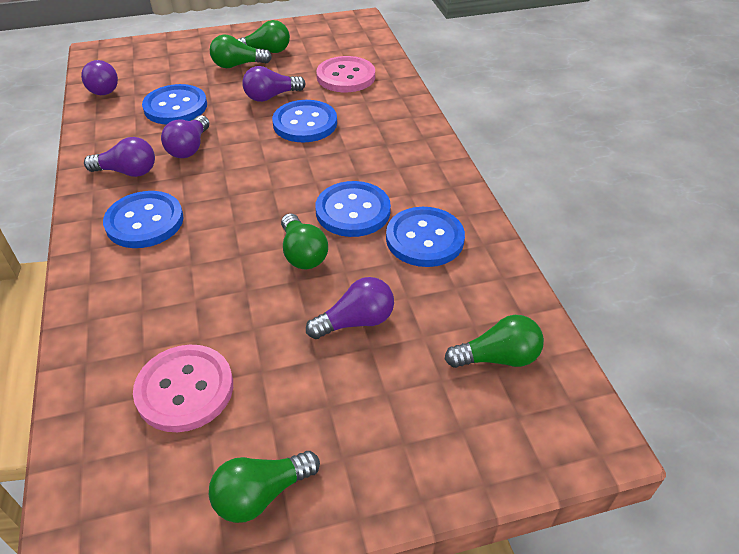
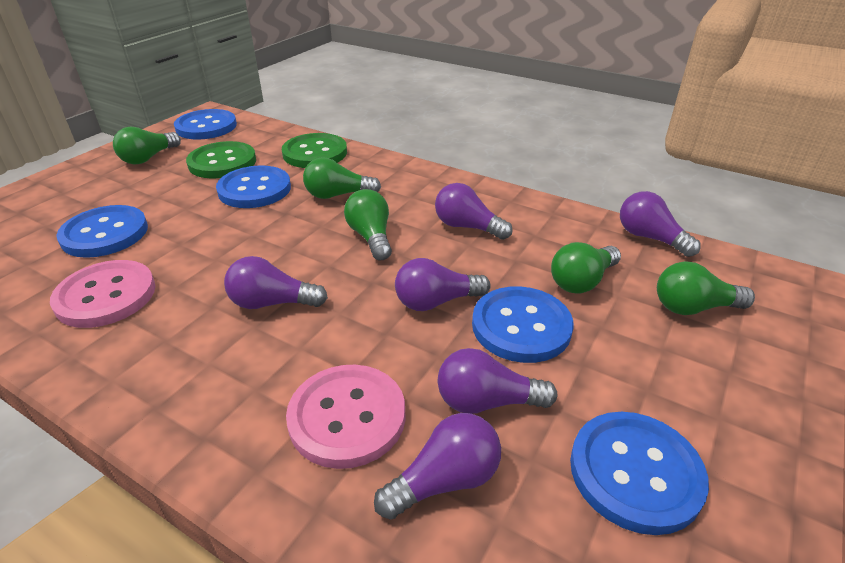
green button: 0 -> 2
purple light bulb: 5 -> 6

